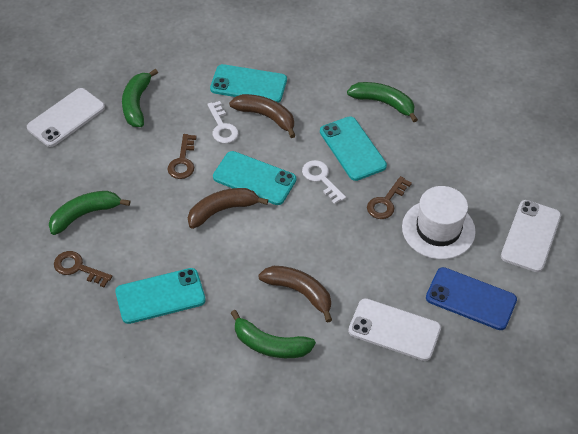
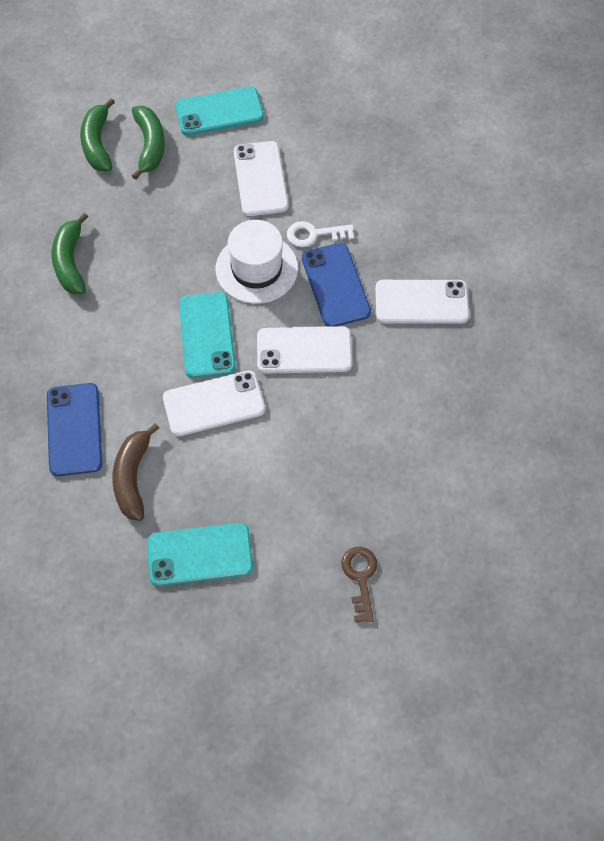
blue phone: 1 -> 2
brown banana: 3 -> 1
brown key: 3 -> 1
green banana: 4 -> 3
turquoise phone: 4 -> 3
white key: 2 -> 1
white phone: 3 -> 4

